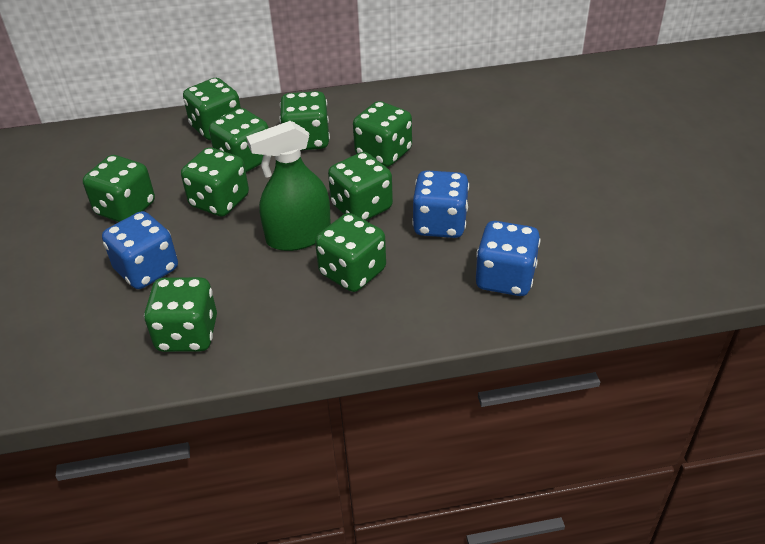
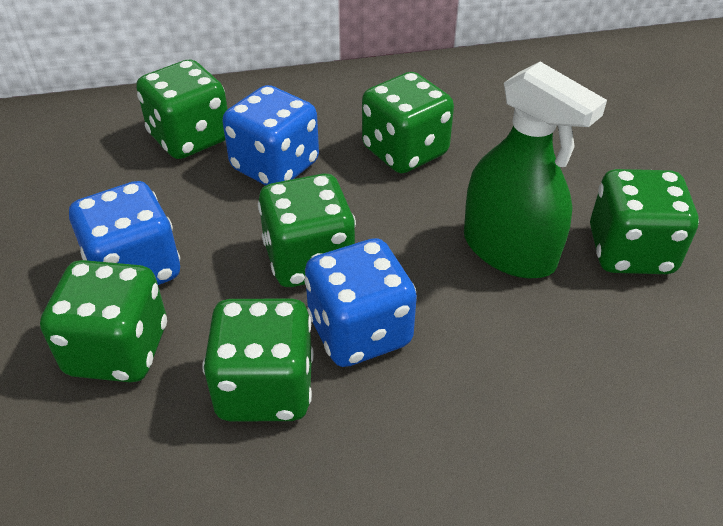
green dice: 9 -> 6

